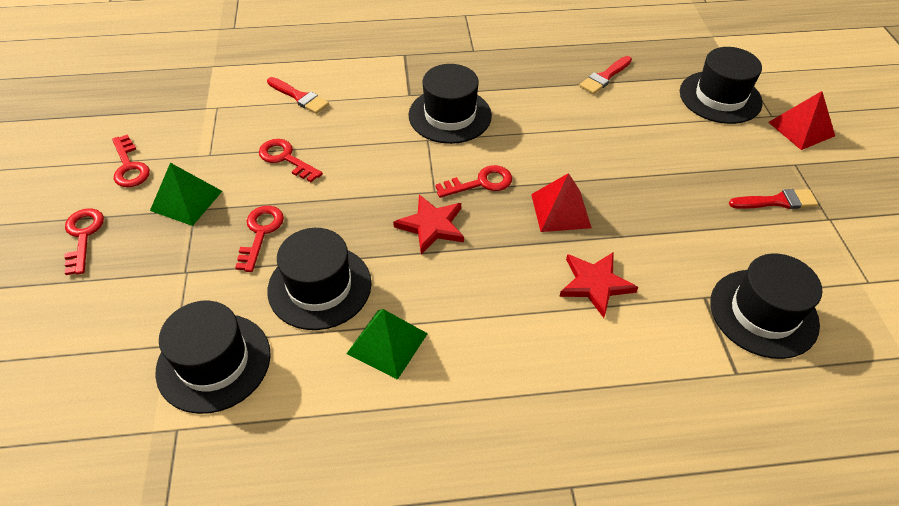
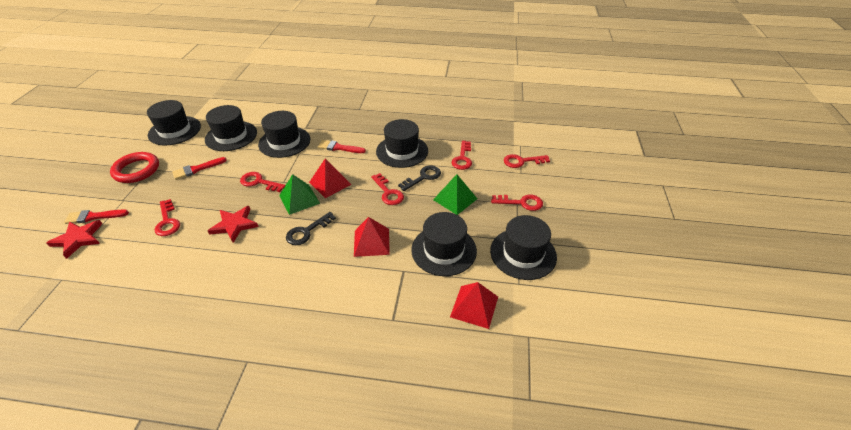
black hat: 5 -> 6
black key: 0 -> 2
red key: 5 -> 6
red pyramid: 2 -> 3
red ring: 0 -> 1

